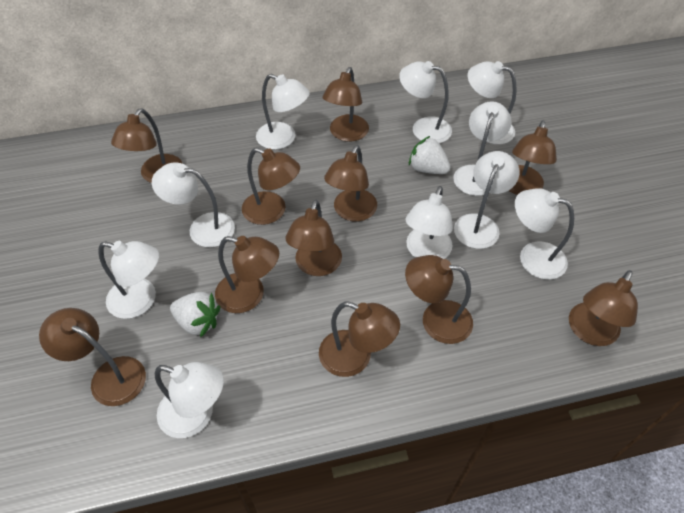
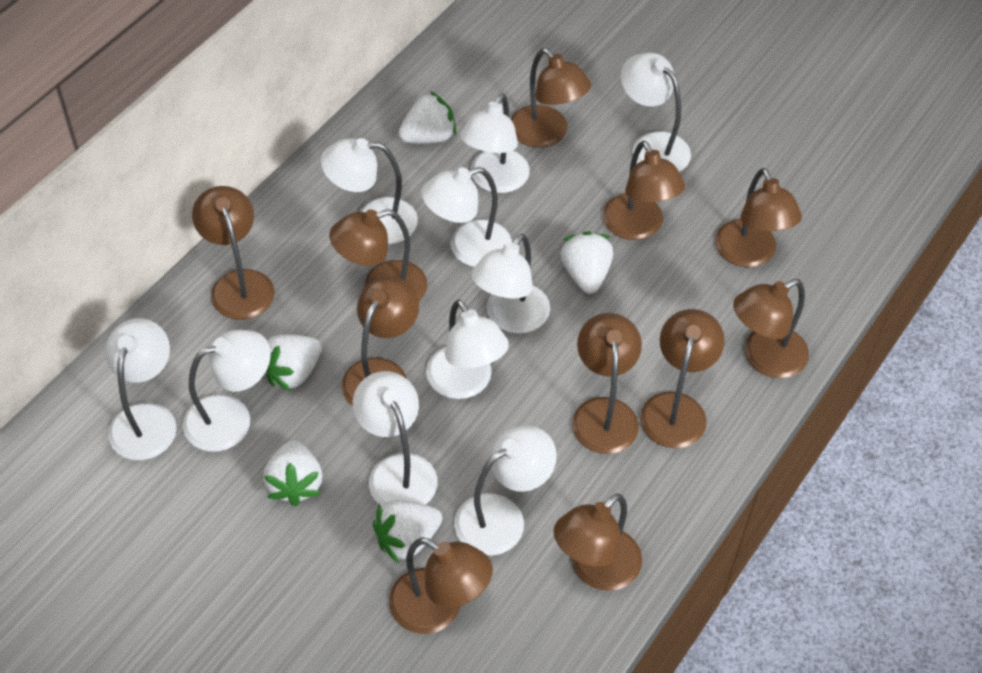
white strawberry: 2 -> 5

